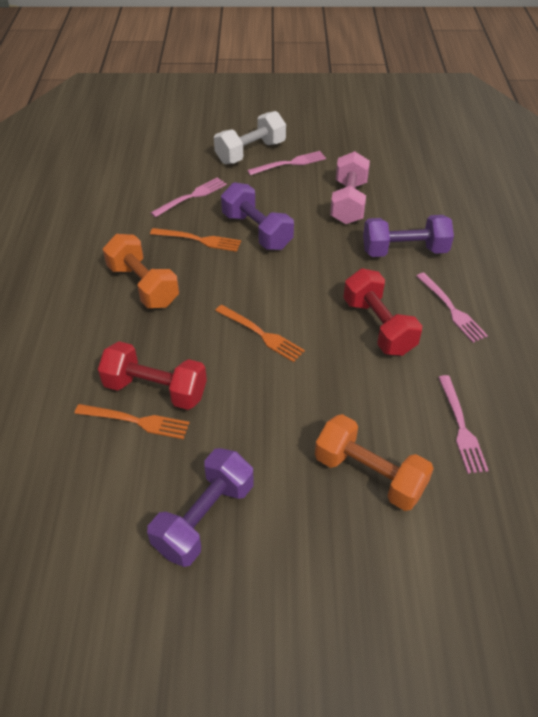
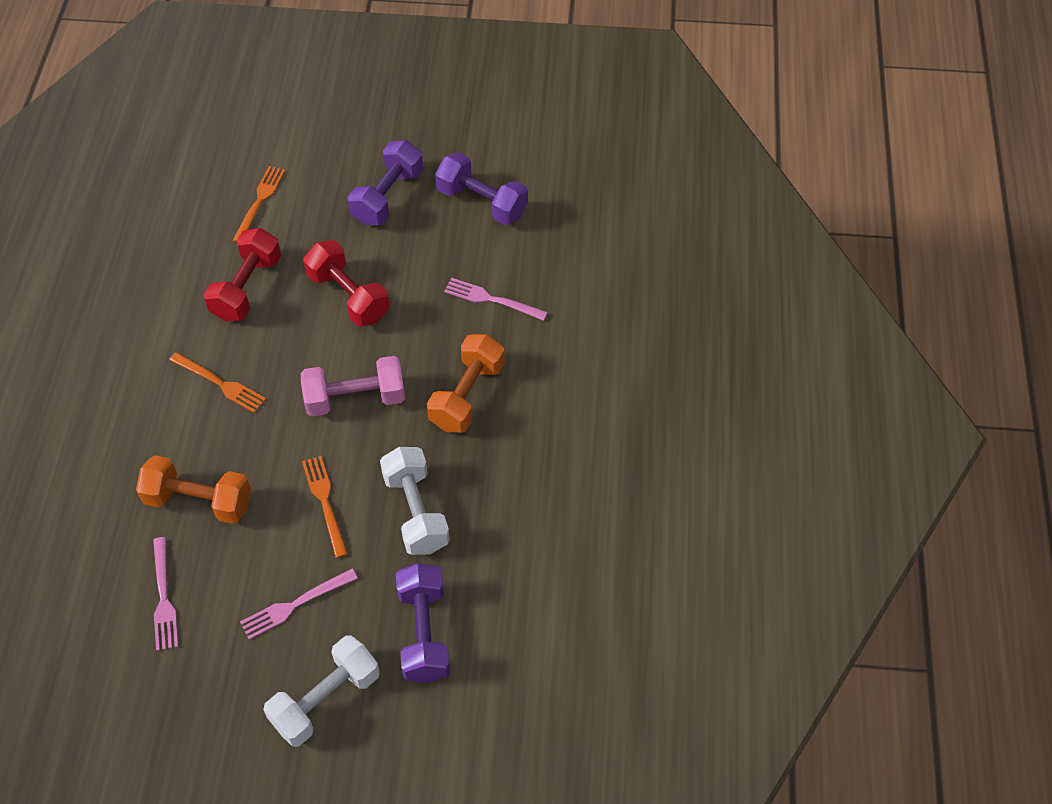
pink fork: 4 -> 3
white dumbbell: 1 -> 2

